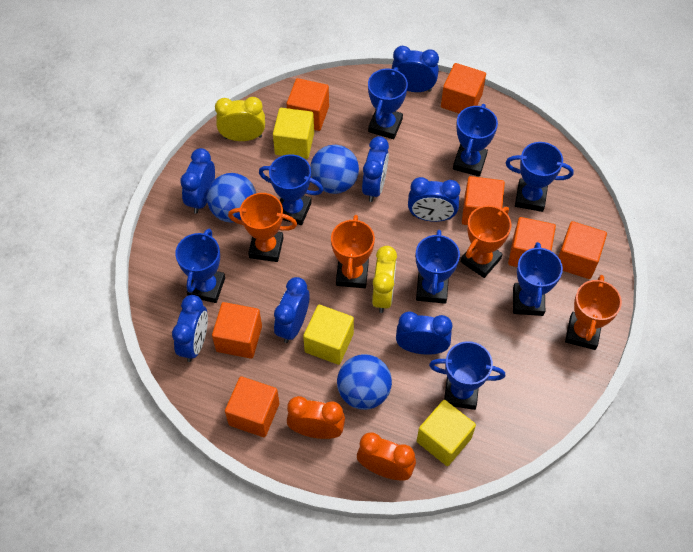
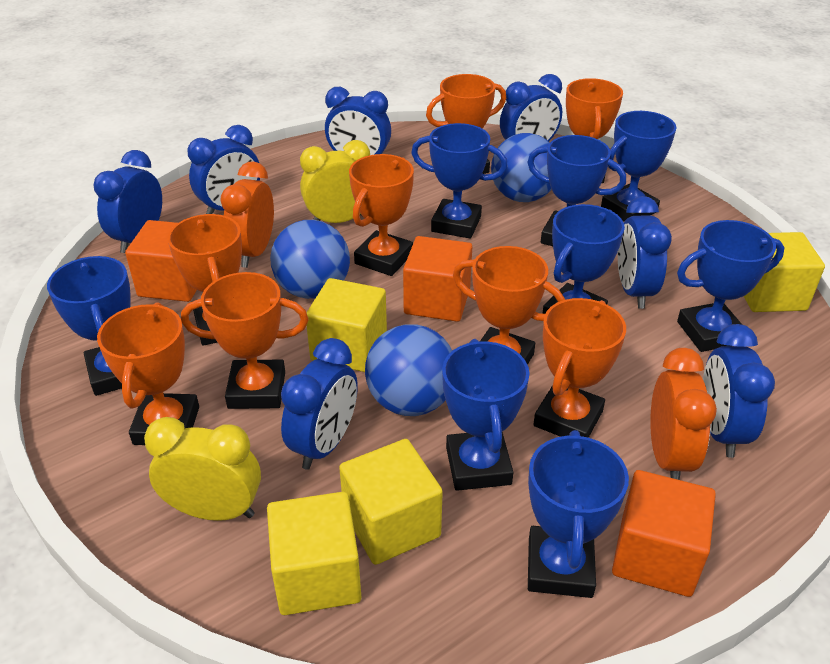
orange cube: 7 -> 3
orange trophy: 4 -> 8
yellow cube: 3 -> 4

